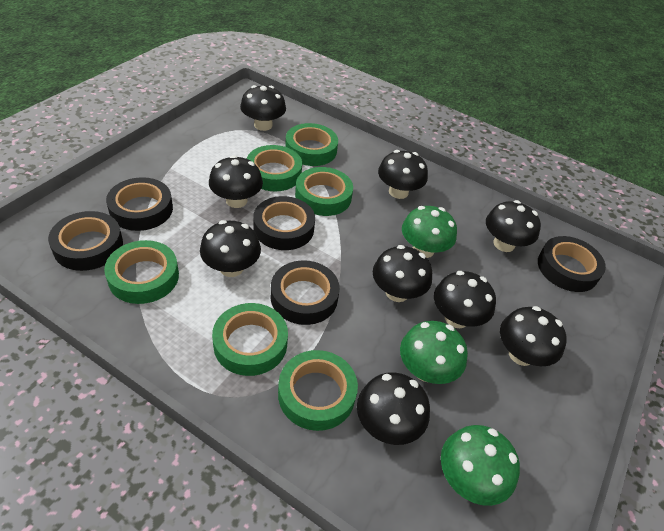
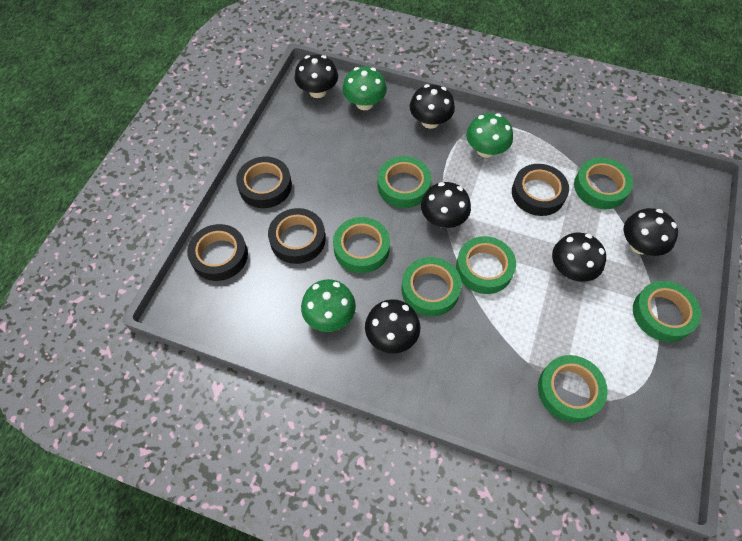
black mushroom: 9 -> 6
black tape: 5 -> 4
green tape: 6 -> 7

